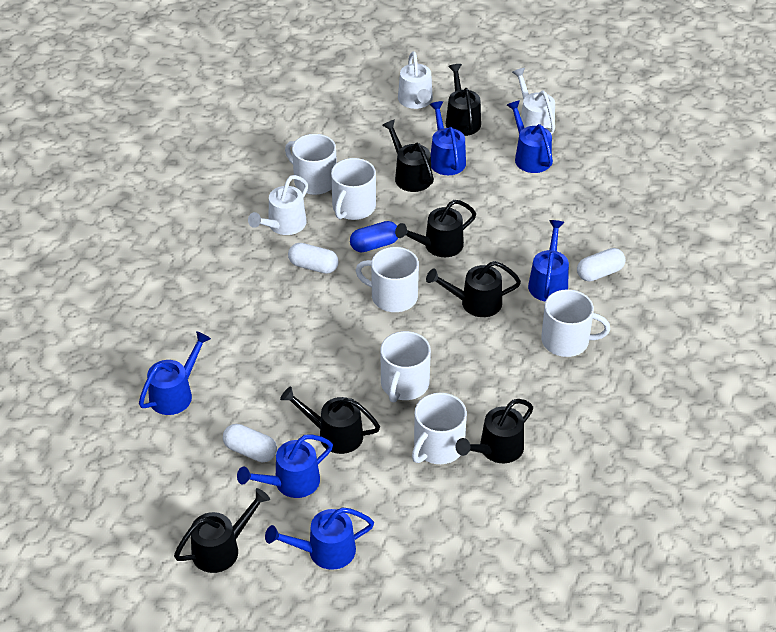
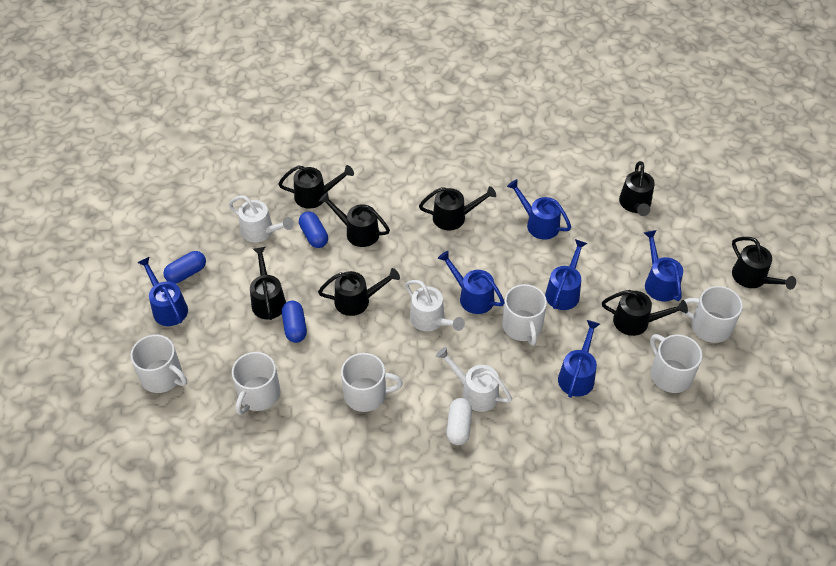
black watering can: 7 -> 8
blue capsule: 1 -> 3
white capsule: 3 -> 1

